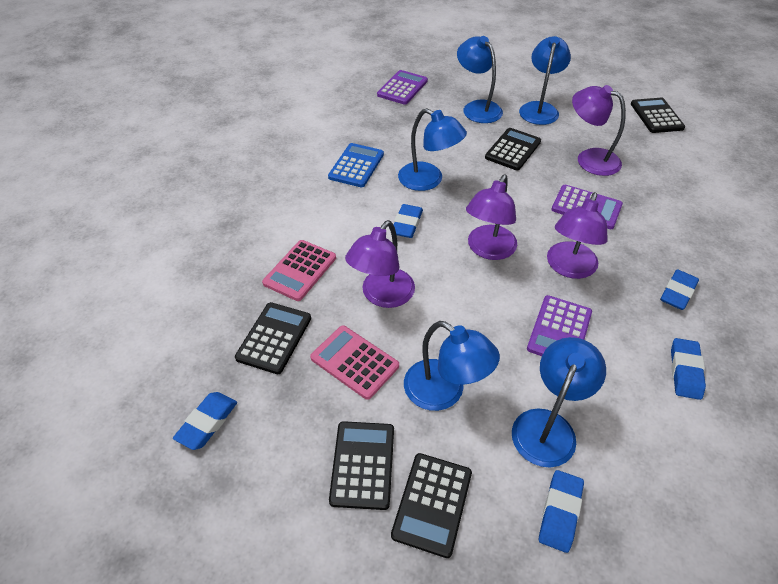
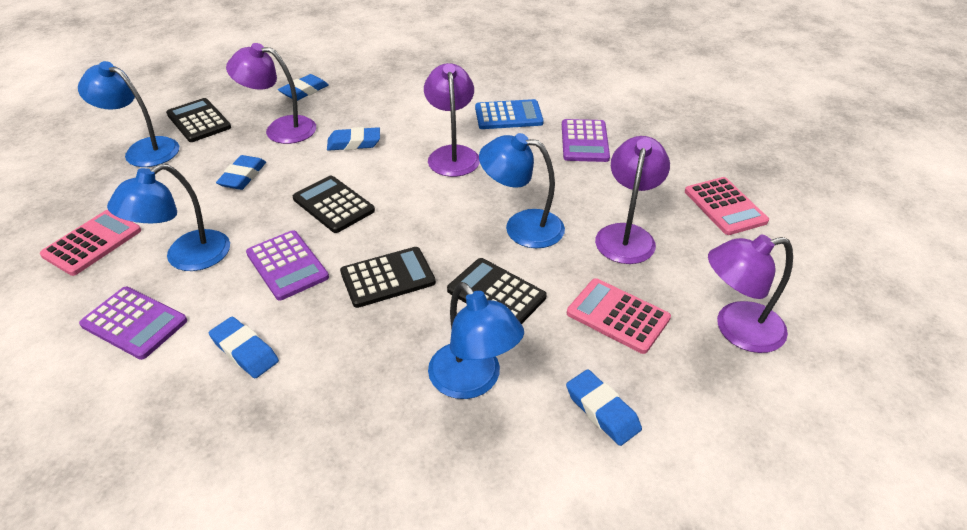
black calculator: 5 -> 4
blue lamp: 5 -> 4
pink calculator: 2 -> 3

